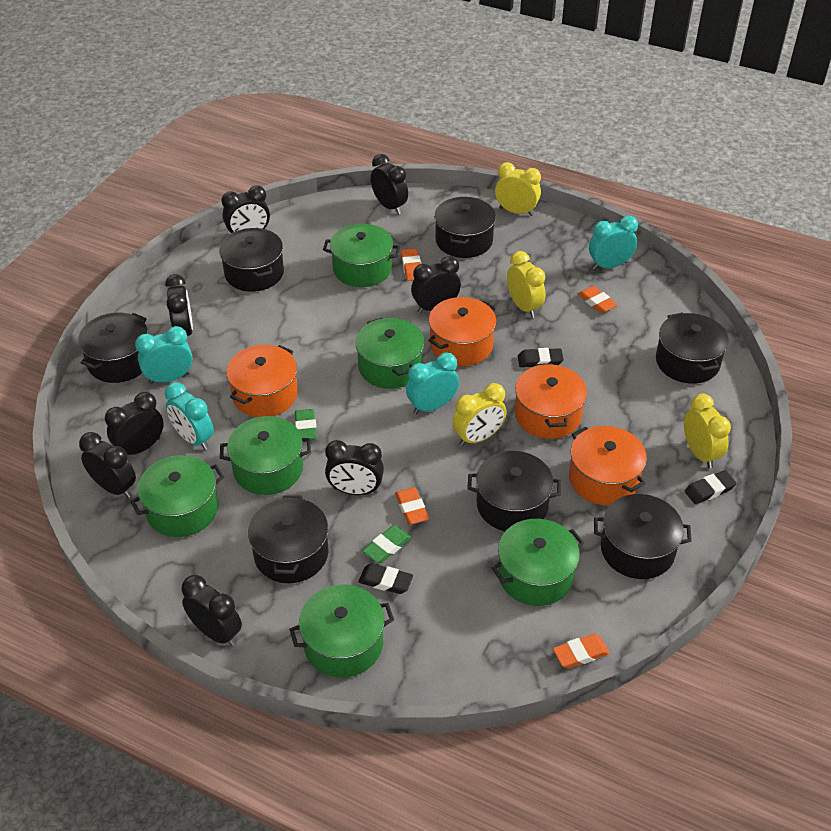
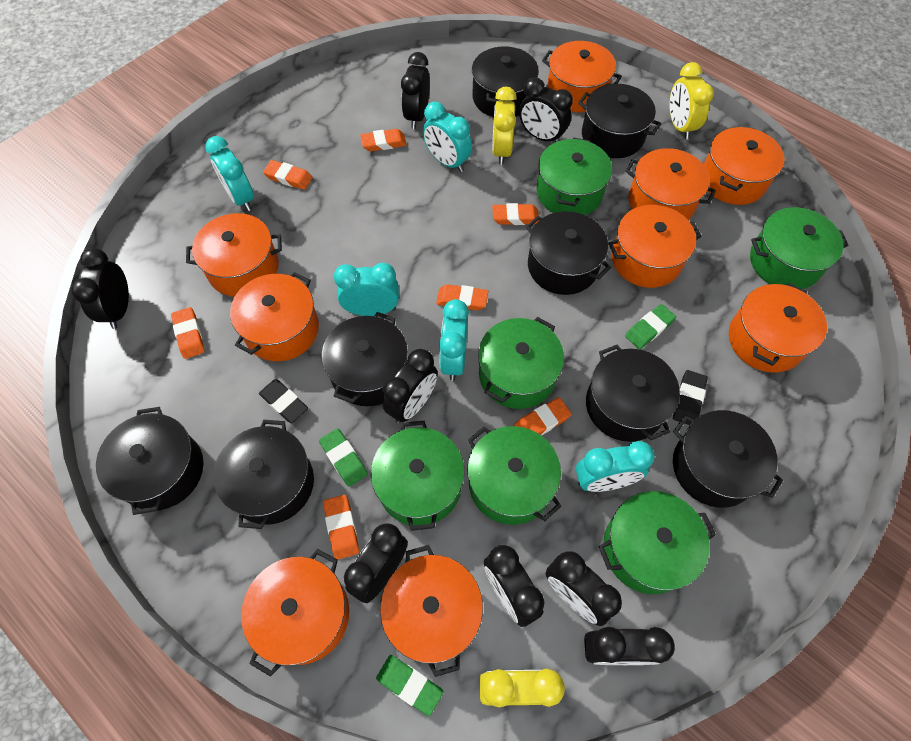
black eraser: 3 -> 2
black pot: 7 -> 8
green eraser: 2 -> 3
orange eraser: 4 -> 7
orange pot: 4 -> 9
turquoise clock: 4 -> 5
yellow clock: 4 -> 3

